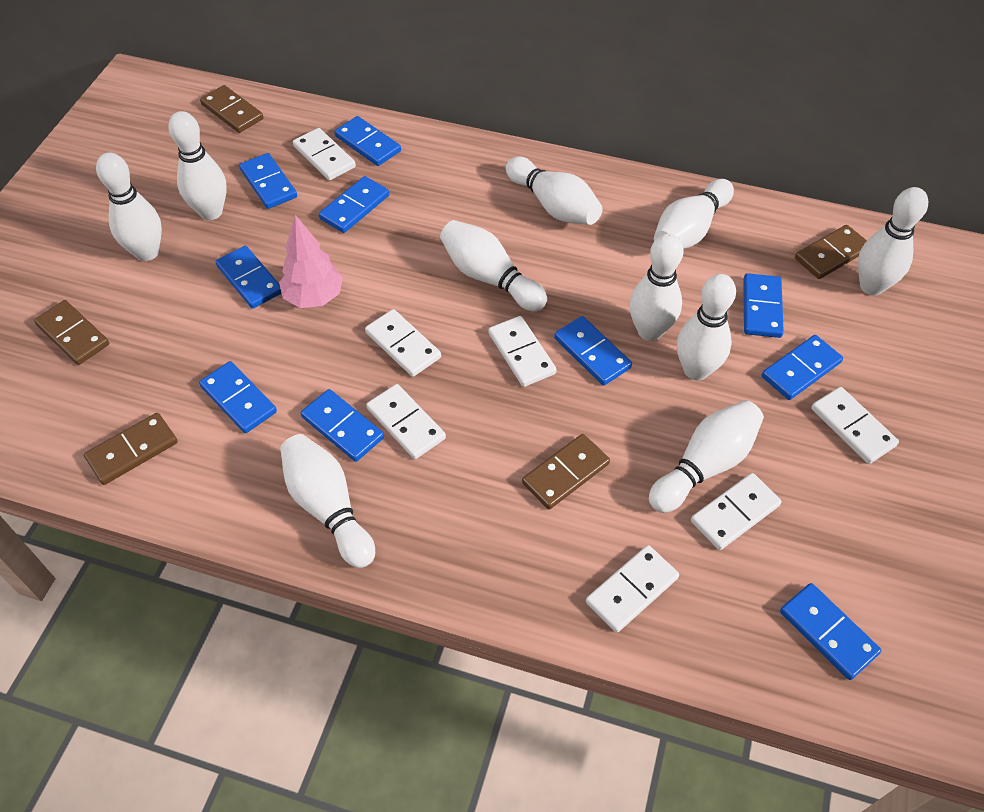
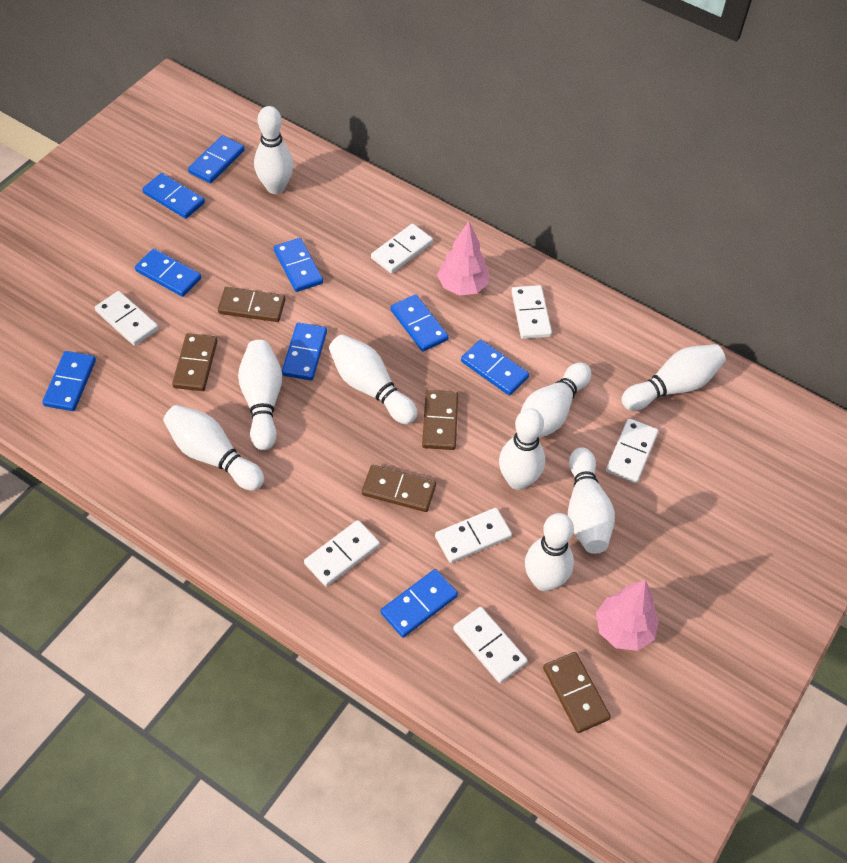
blue domino: 10 -> 9
pink tree: 1 -> 2
white bowling pin: 10 -> 9

